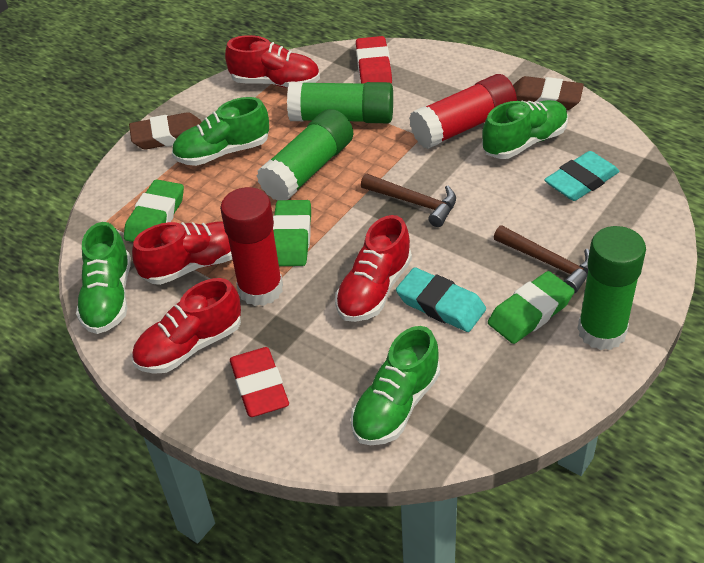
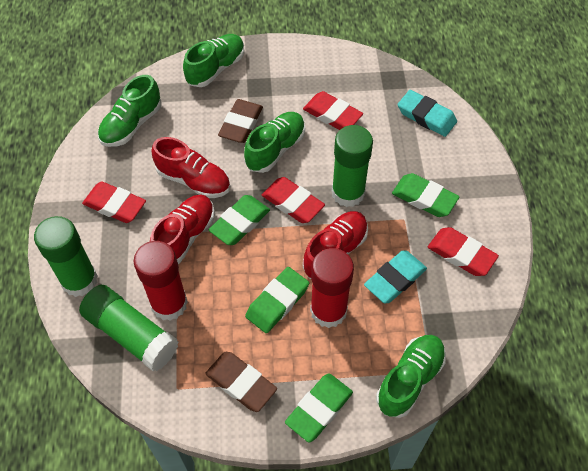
brown hammer: 2 -> 0
green eraser: 3 -> 4
red eraser: 2 -> 4
red shoe: 4 -> 3

